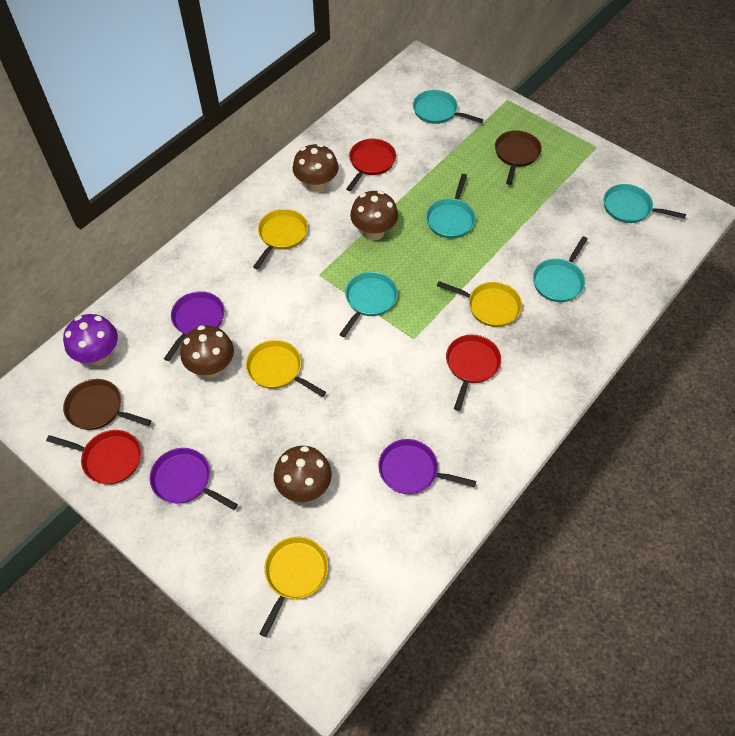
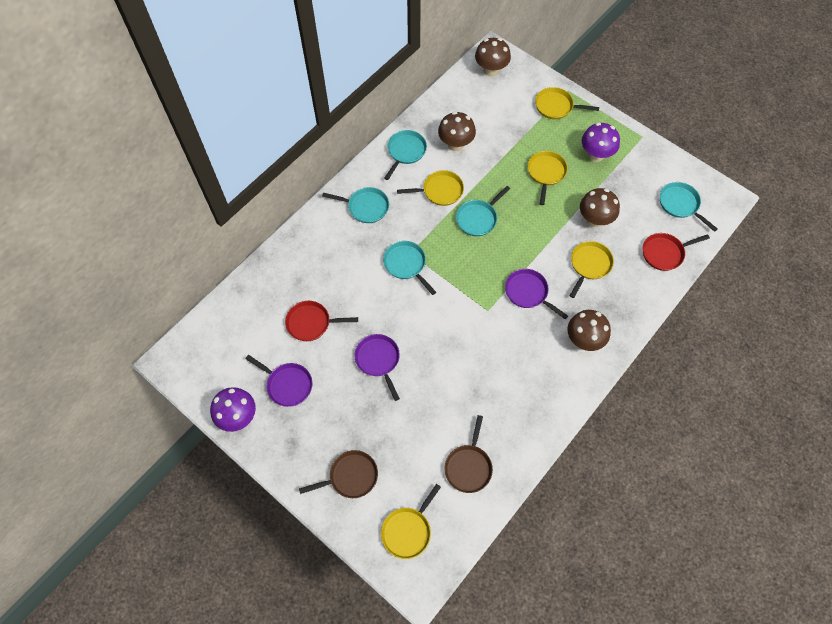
purple mushroom: 1 -> 2
red pan: 3 -> 2
yellow pan: 4 -> 5

